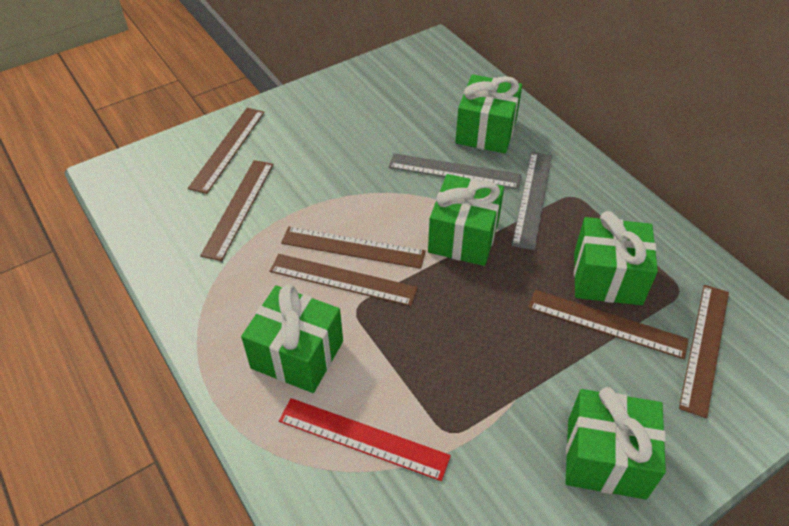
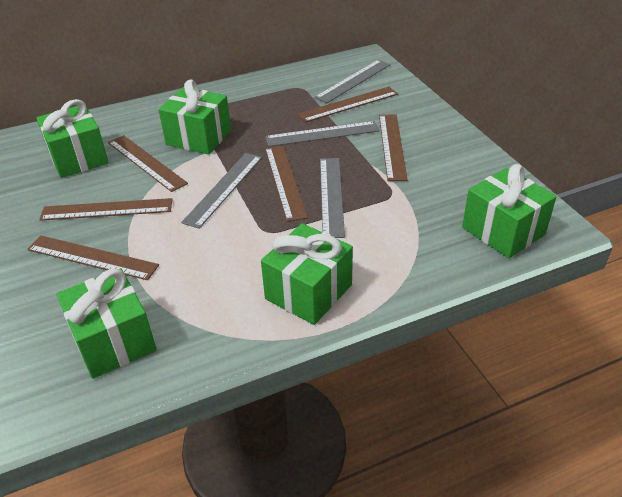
grey ruler: 2 -> 4
red ruler: 1 -> 0

